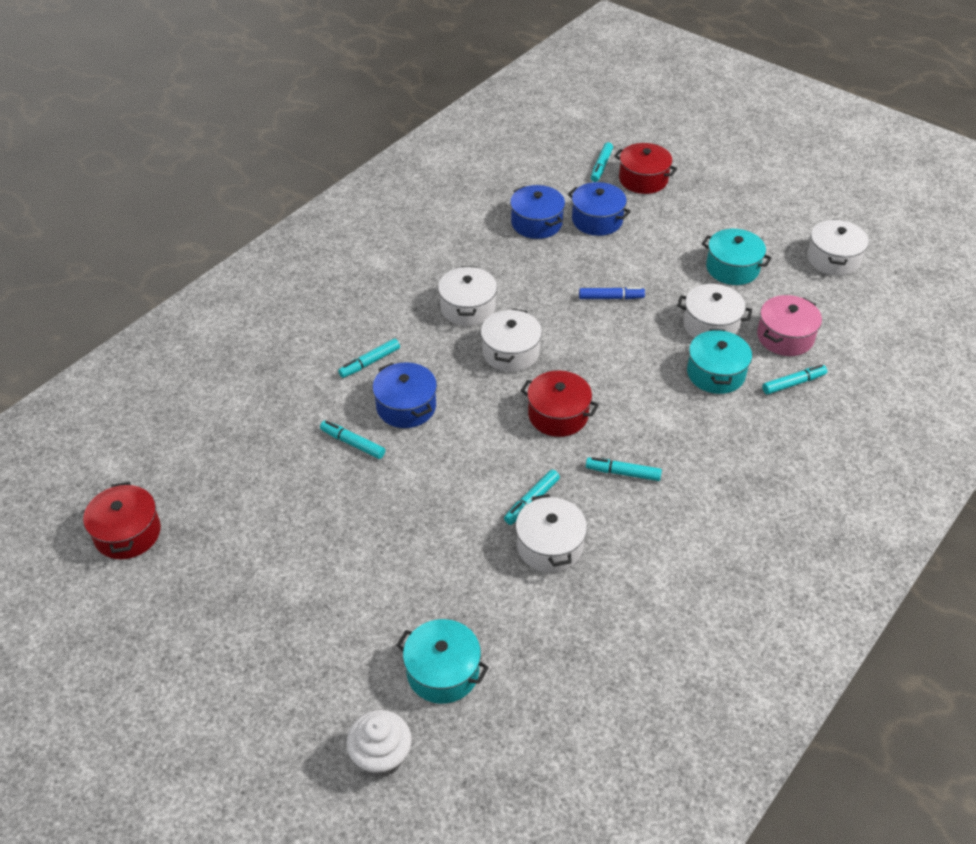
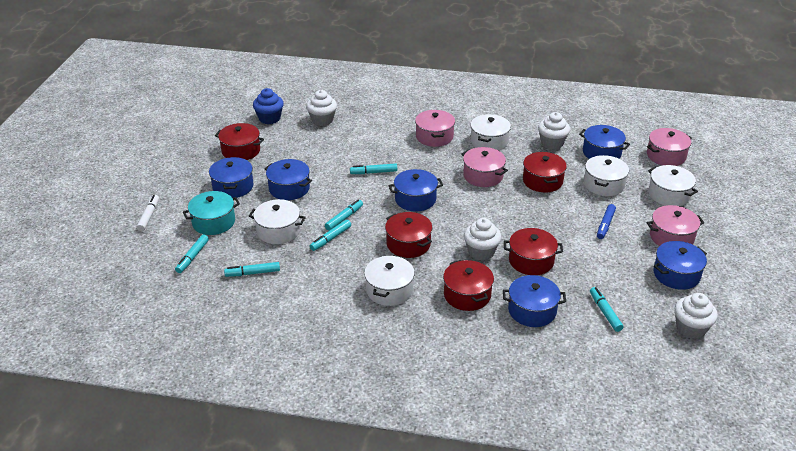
blue cupcake: 0 -> 1
blue pot: 3 -> 6
pink pot: 1 -> 4
red pot: 3 -> 5
turquoise pot: 3 -> 1
white cupcake: 1 -> 4
white marker: 0 -> 1

